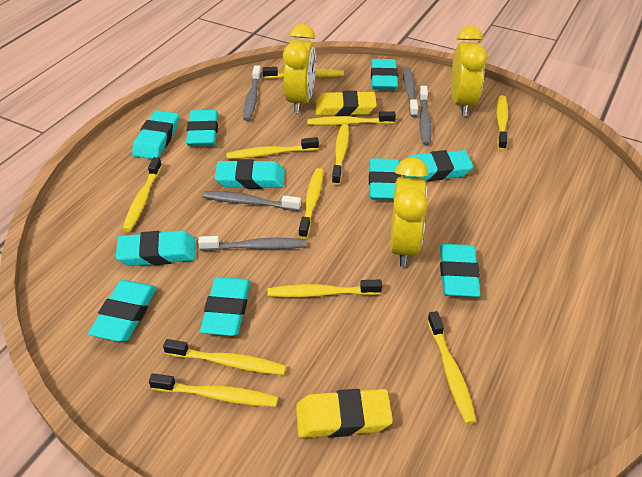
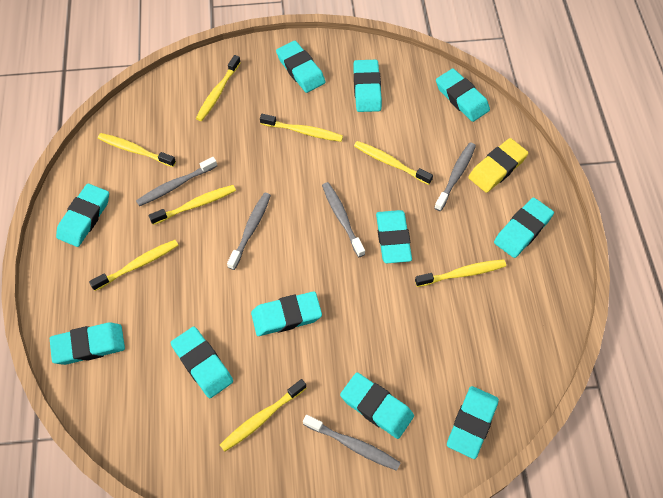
turquoise eraser: 10 -> 11
yellow clock: 3 -> 0
yellow eraser: 2 -> 1
yellow toothbrush: 11 -> 8

